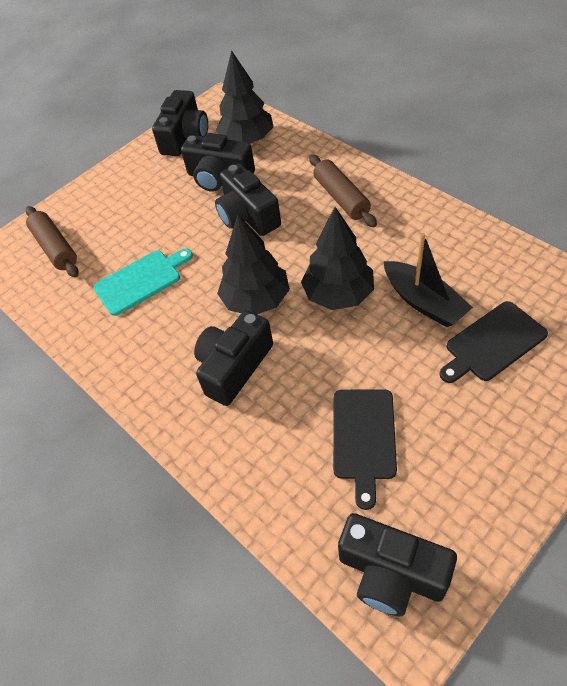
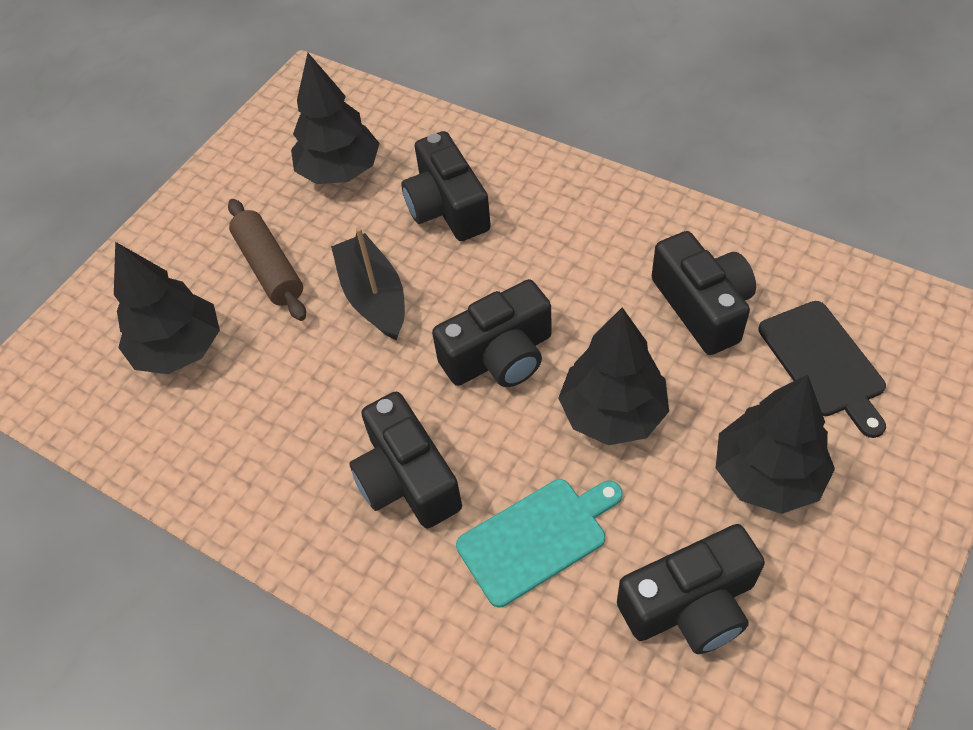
black cutting board: 2 -> 1
black tree: 3 -> 4
brown rolling pin: 2 -> 1

